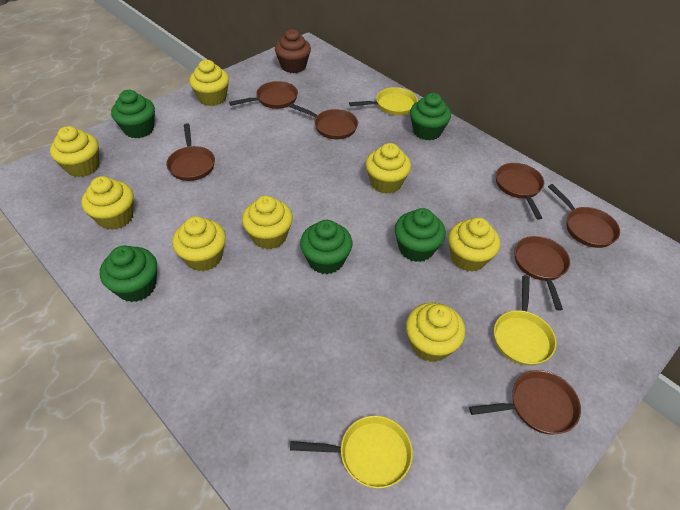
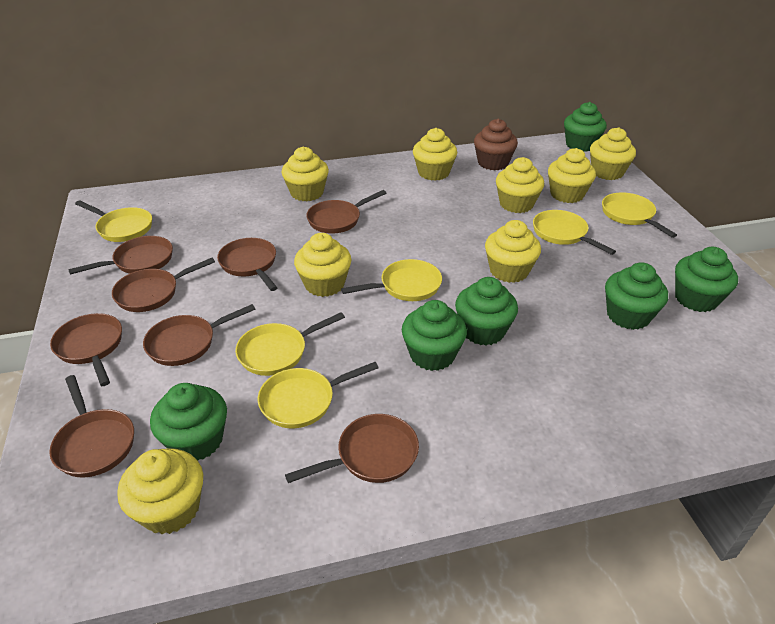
brown pan: 7 -> 8
green cupcake: 5 -> 6
yellow pan: 3 -> 6

